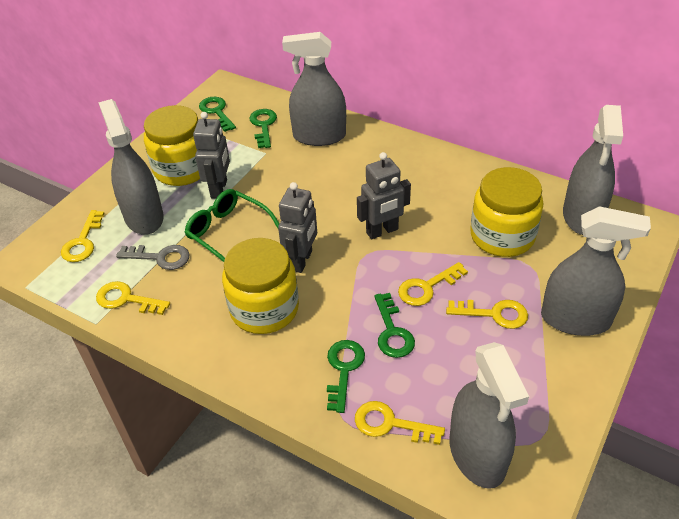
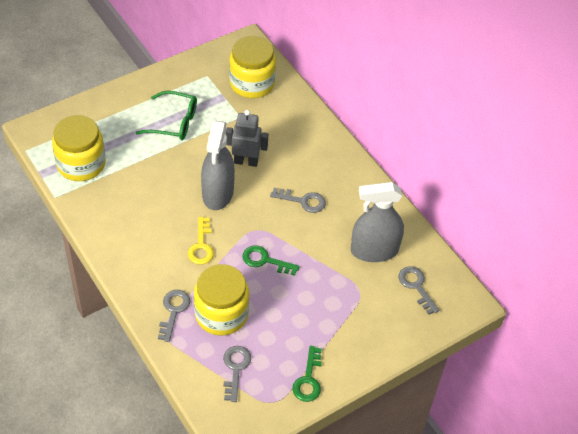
green key: 4 -> 2
grey key: 1 -> 4
grey robot: 3 -> 1
grey spray bottle: 5 -> 2
yellow key: 5 -> 1

